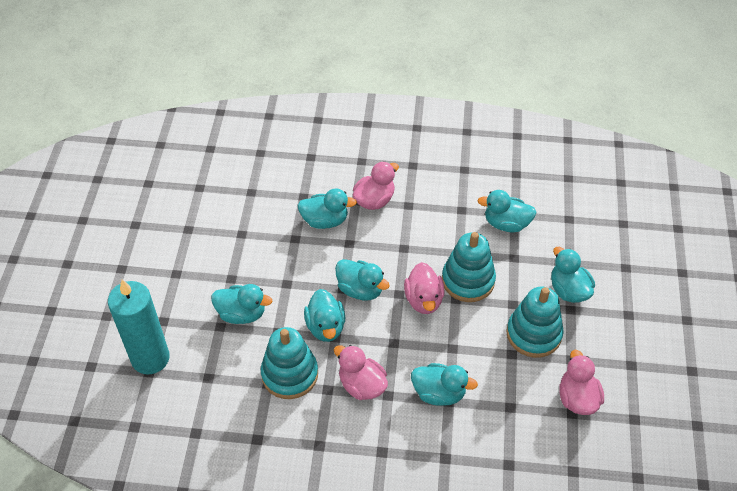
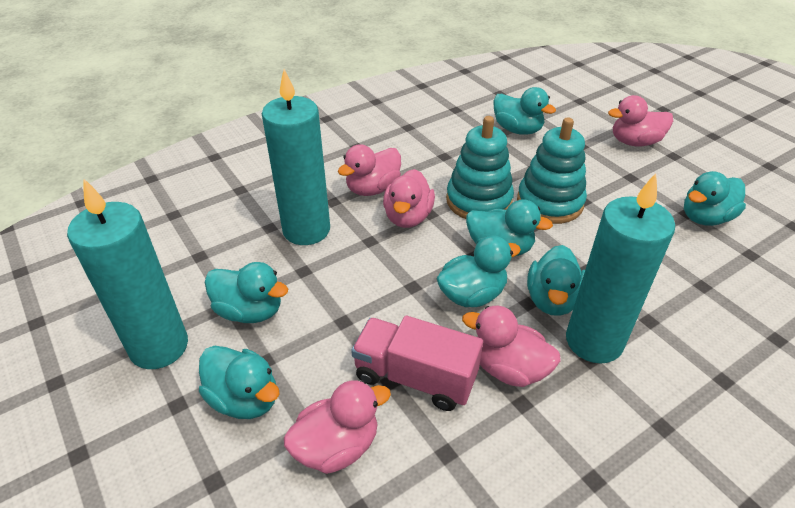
pink duck: 4 -> 5
pink truck: 0 -> 1
turquoise candle: 1 -> 3
turquoise stacking toy: 3 -> 2

